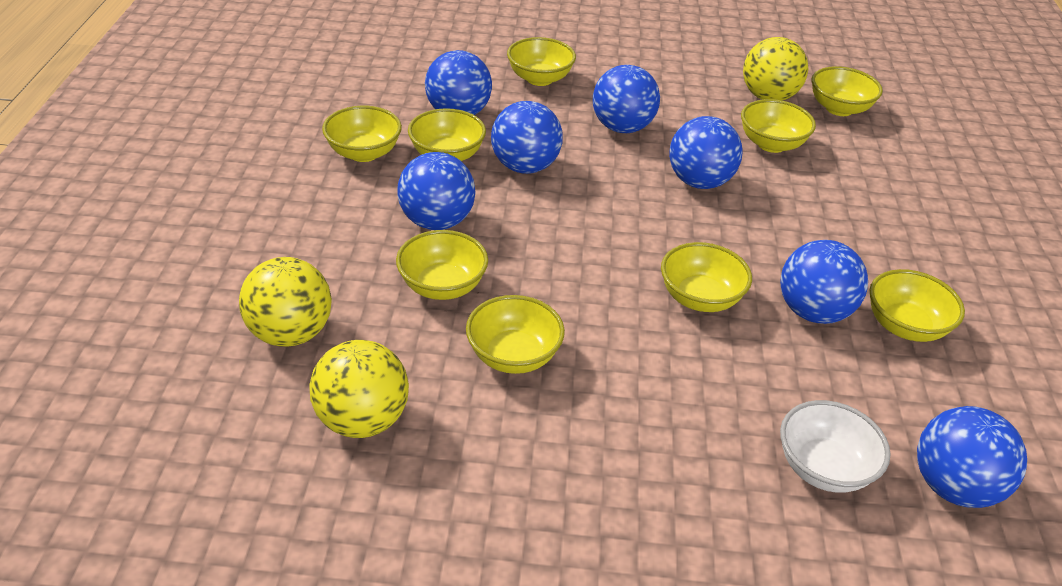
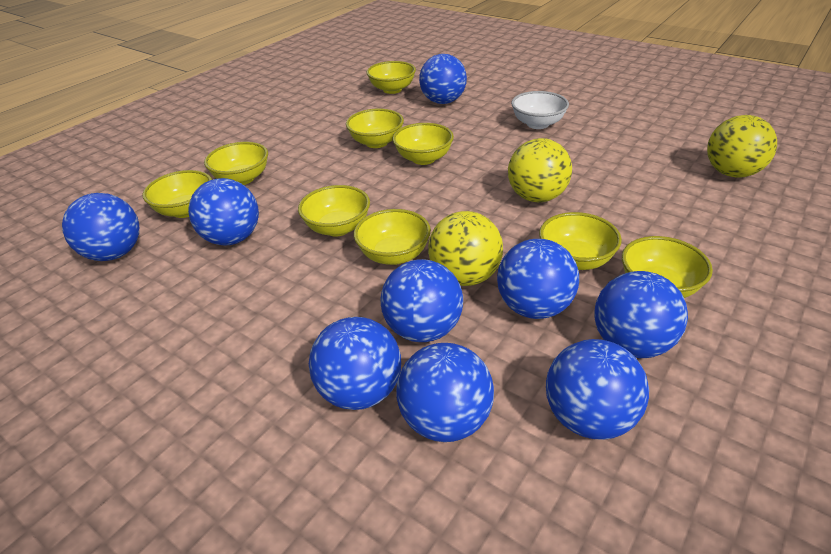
blue ball: 7 -> 9

